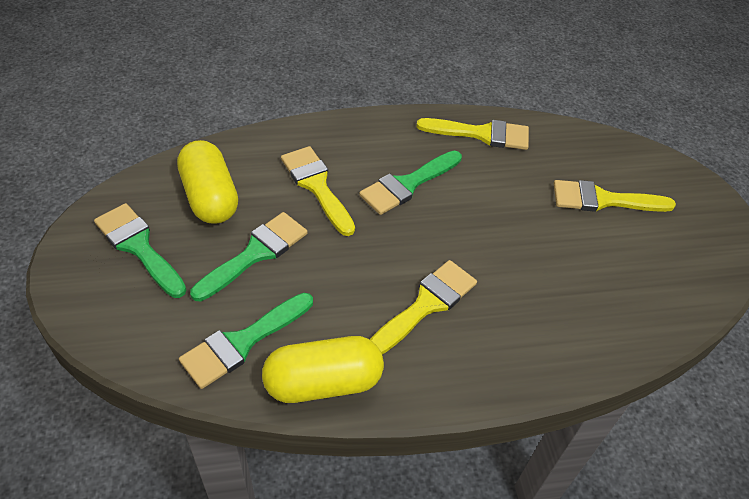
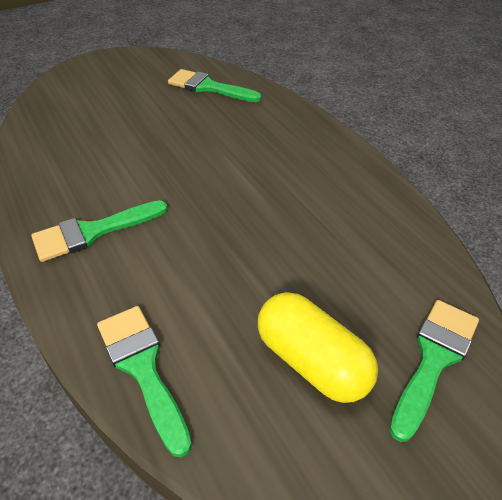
yellow brush: 4 -> 0
yellow capsule: 2 -> 1

